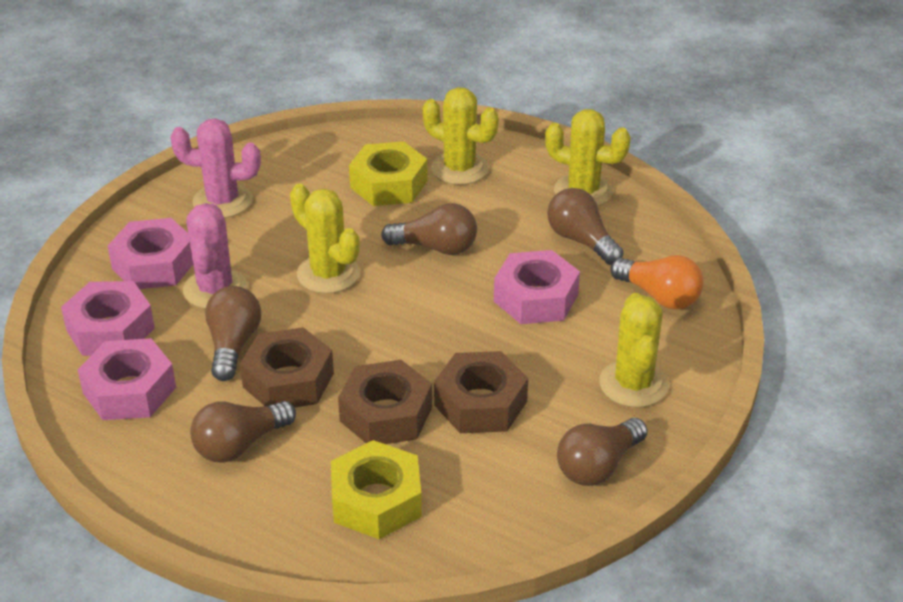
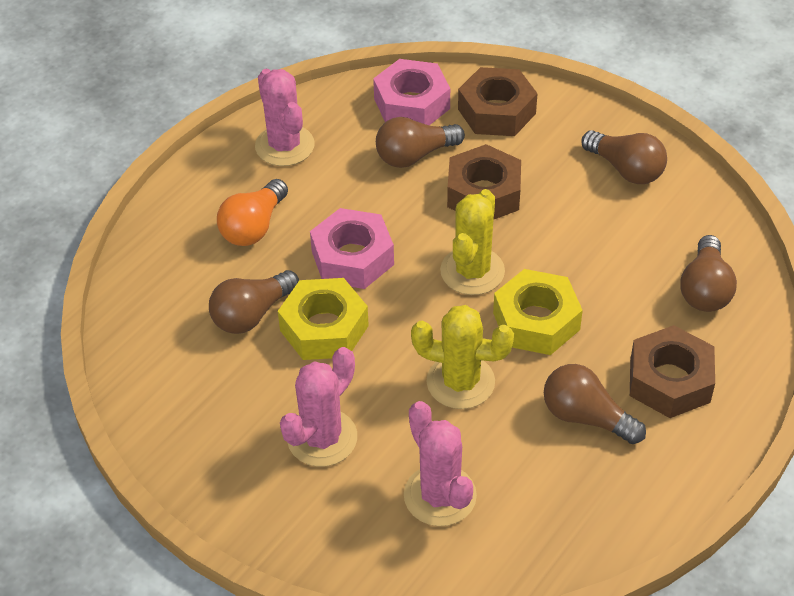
pink cactus: 2 -> 3
pink nut: 4 -> 2
yellow cactus: 4 -> 2

